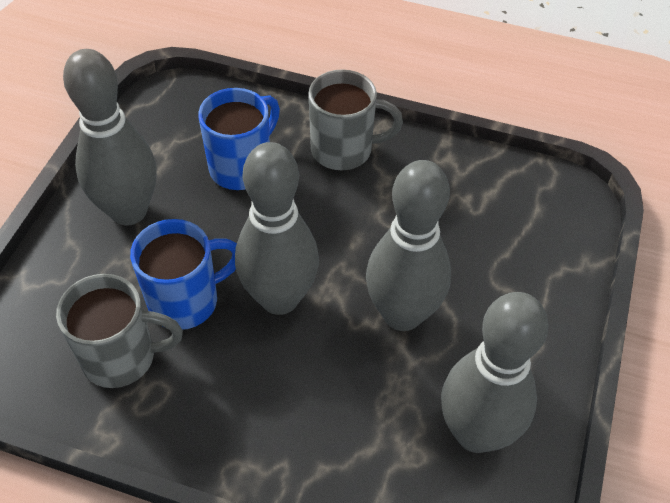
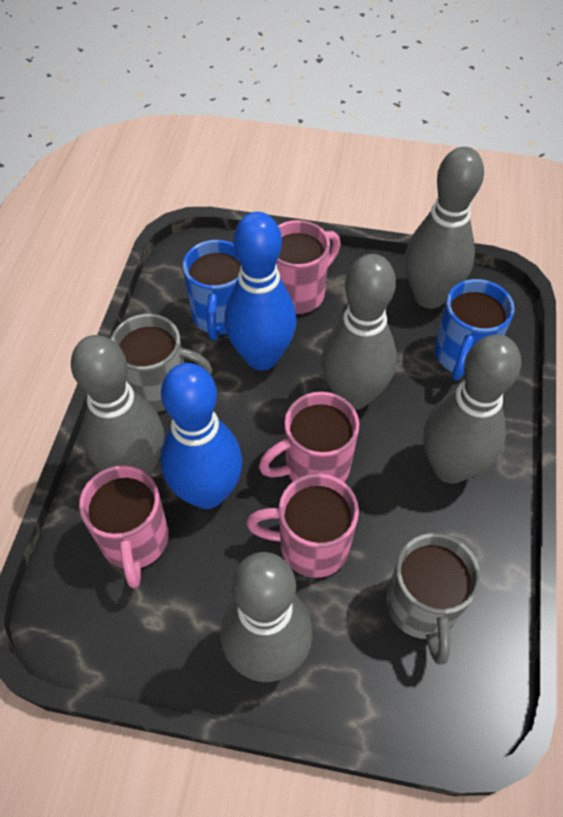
blue bowling pin: 0 -> 2
grey bowling pin: 4 -> 5
pink mug: 0 -> 4

